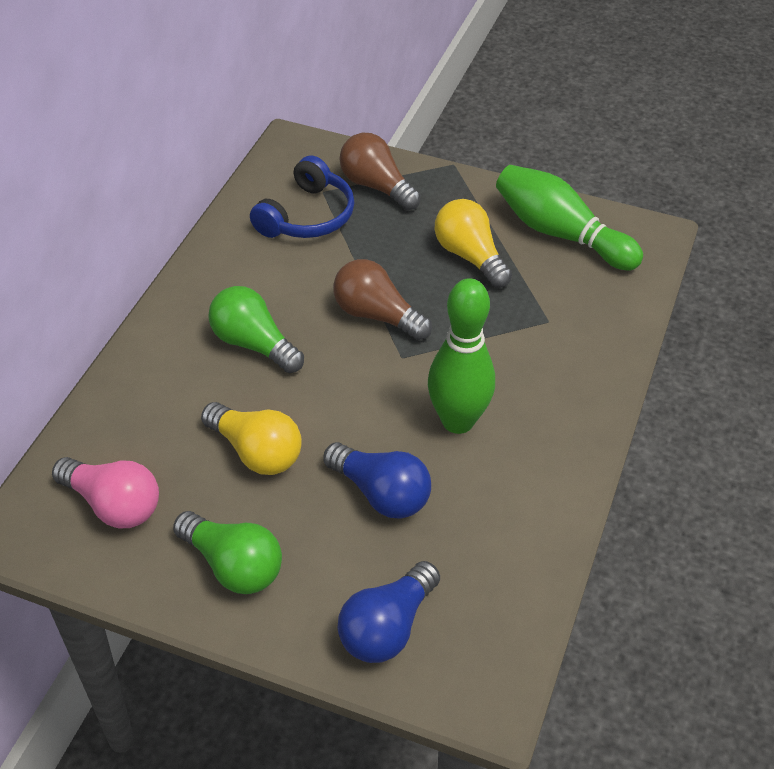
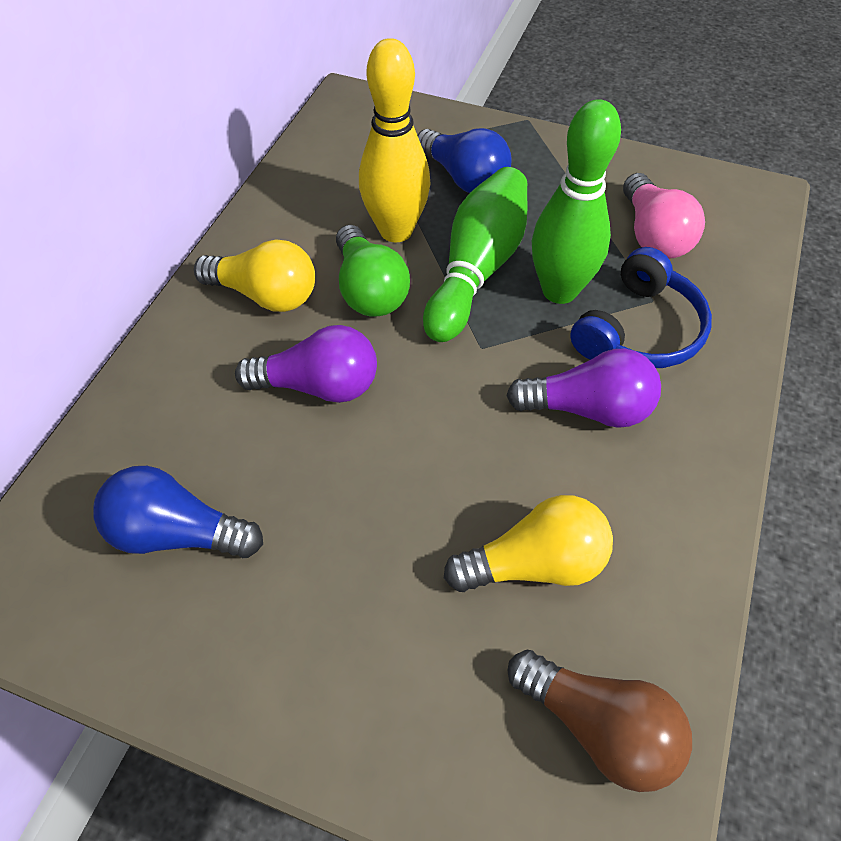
brown light bulb: 2 -> 1
green light bulb: 2 -> 1
purple light bulb: 0 -> 2
yellow bowling pin: 0 -> 1

